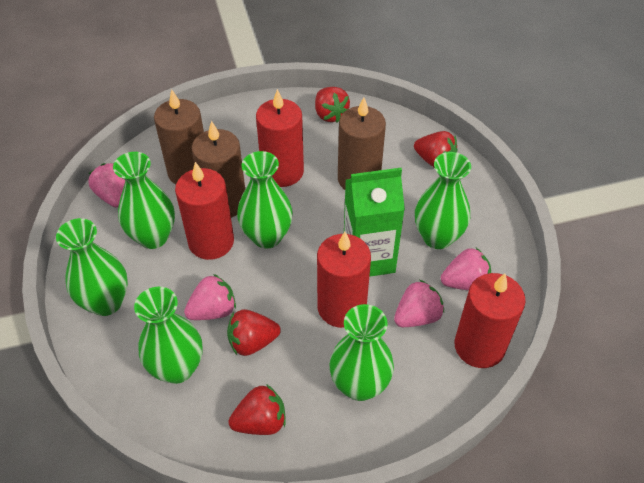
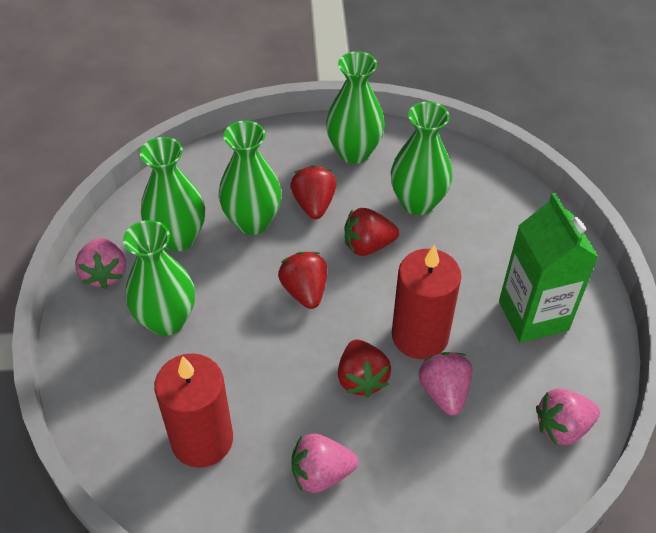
brown candle: 3 -> 0
green vase: 6 -> 5
red candle: 4 -> 2

